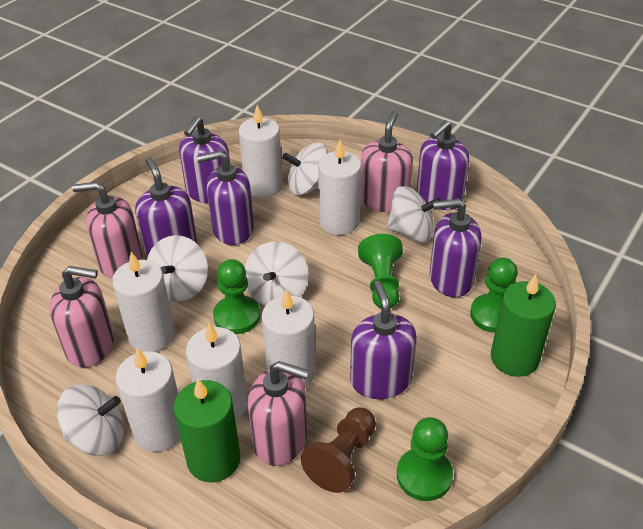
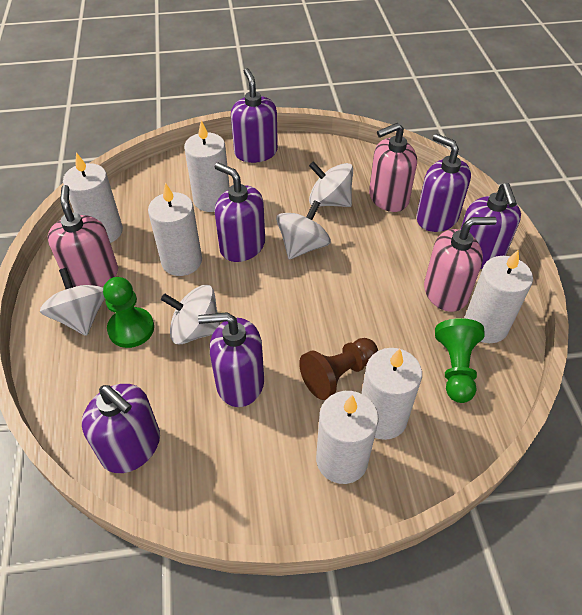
green candle: 2 -> 0
green pawn: 4 -> 2
pink soap dispenser: 4 -> 3
white spinning top: 5 -> 4

